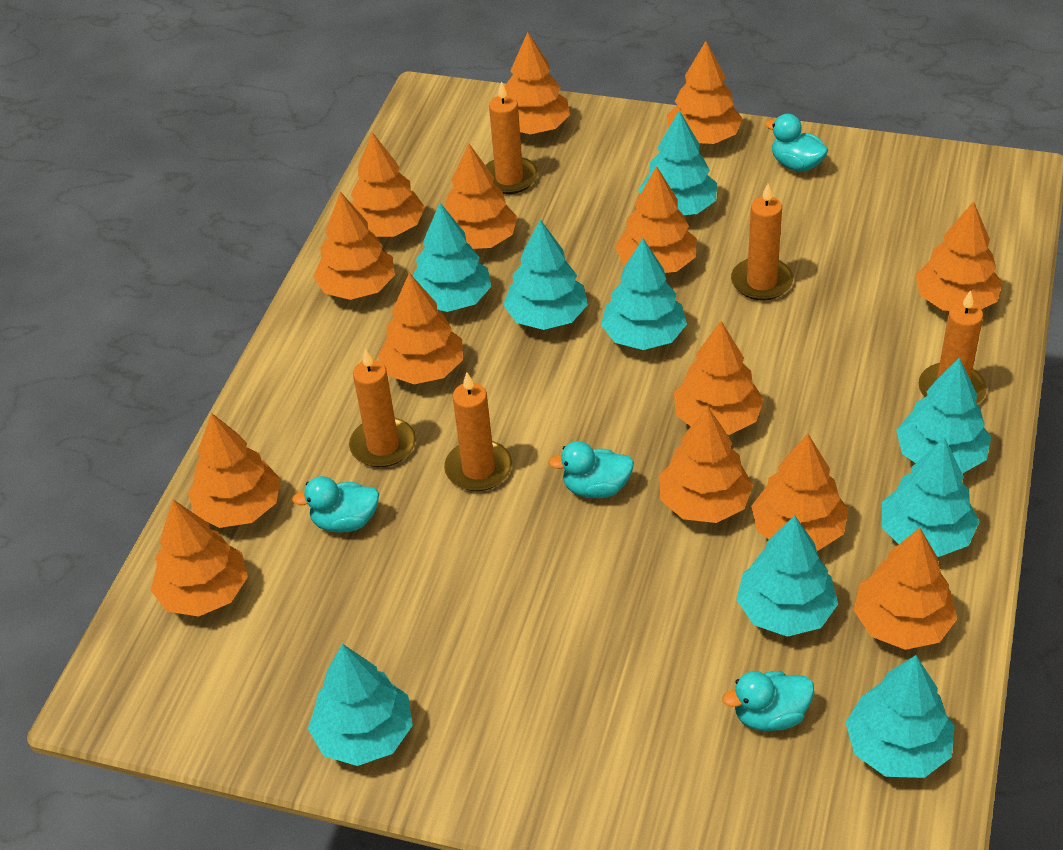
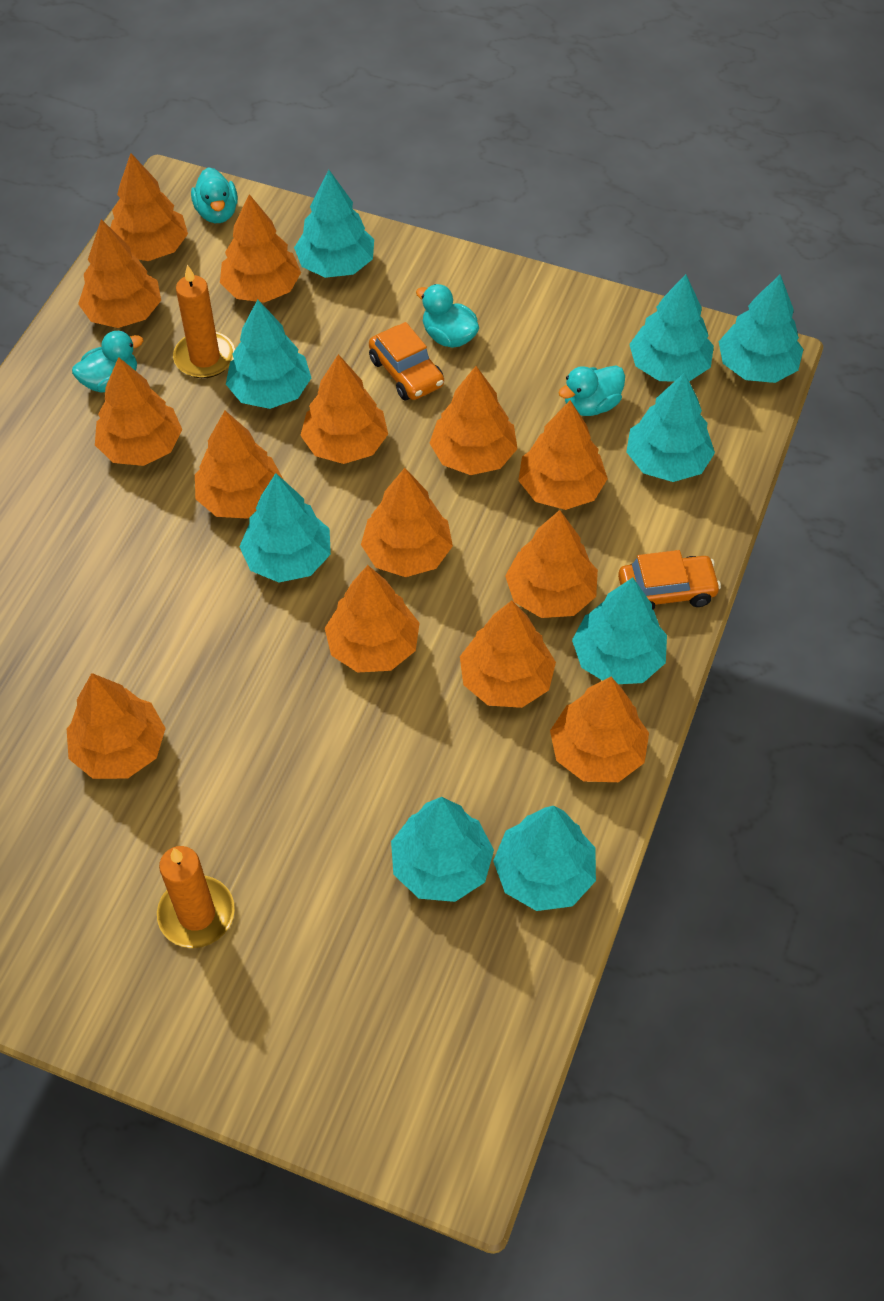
orange candle: 5 -> 2
orange car: 0 -> 2

